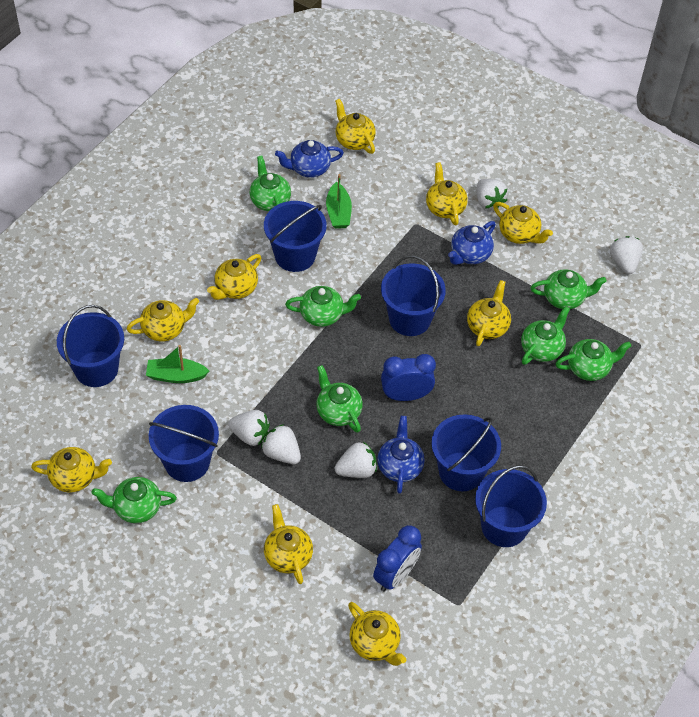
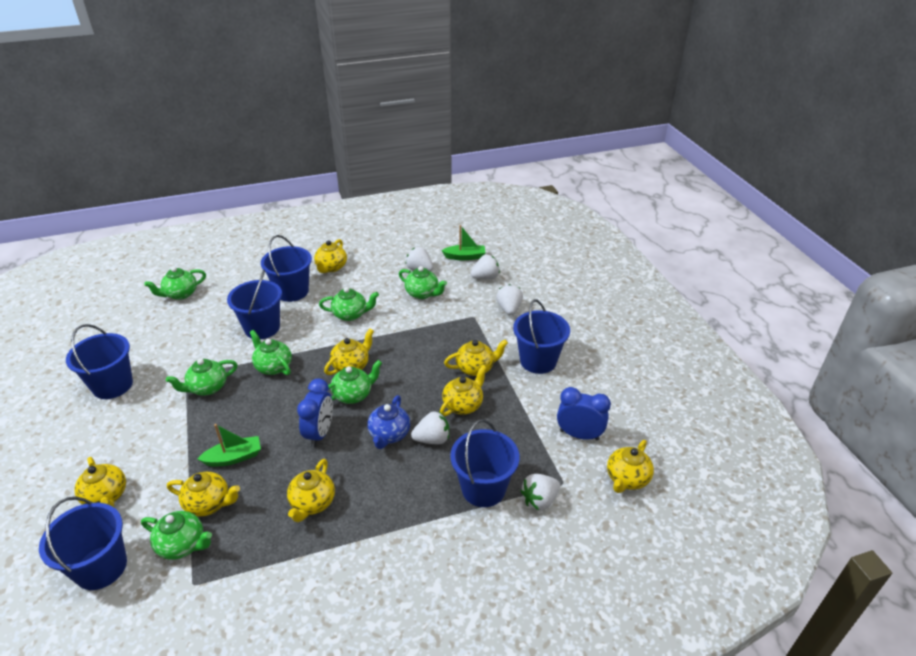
blue teapot: 3 -> 1
yellow teapot: 9 -> 8

